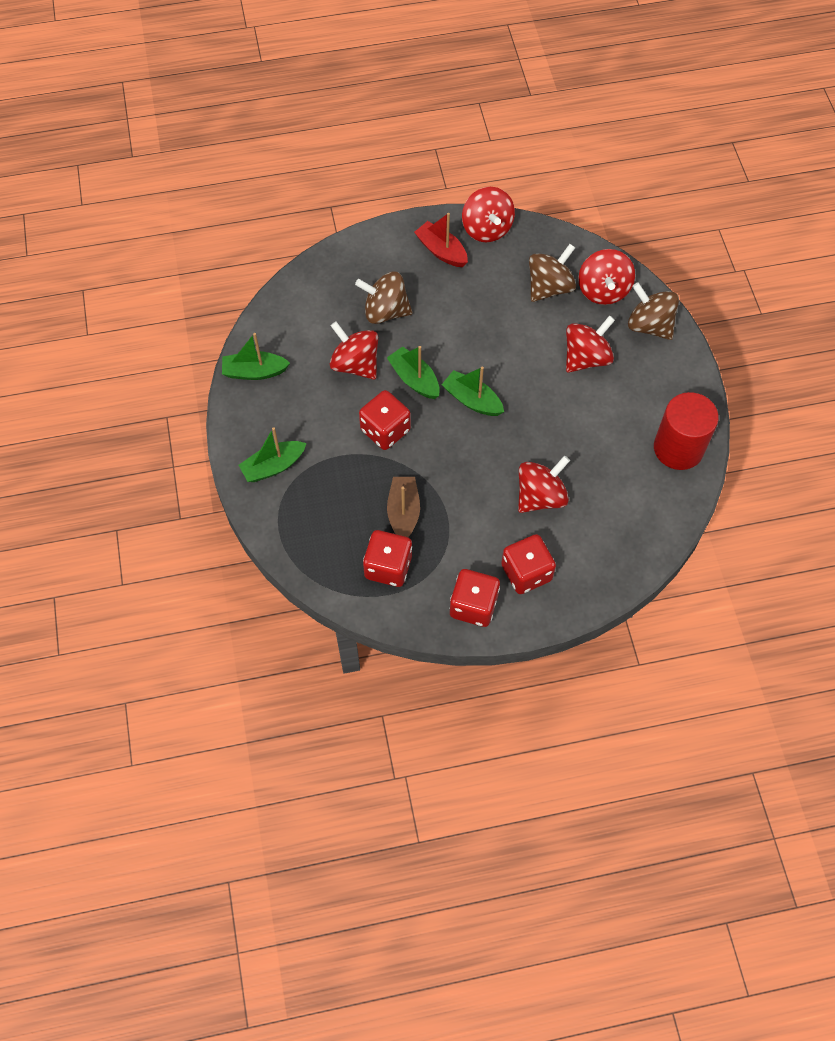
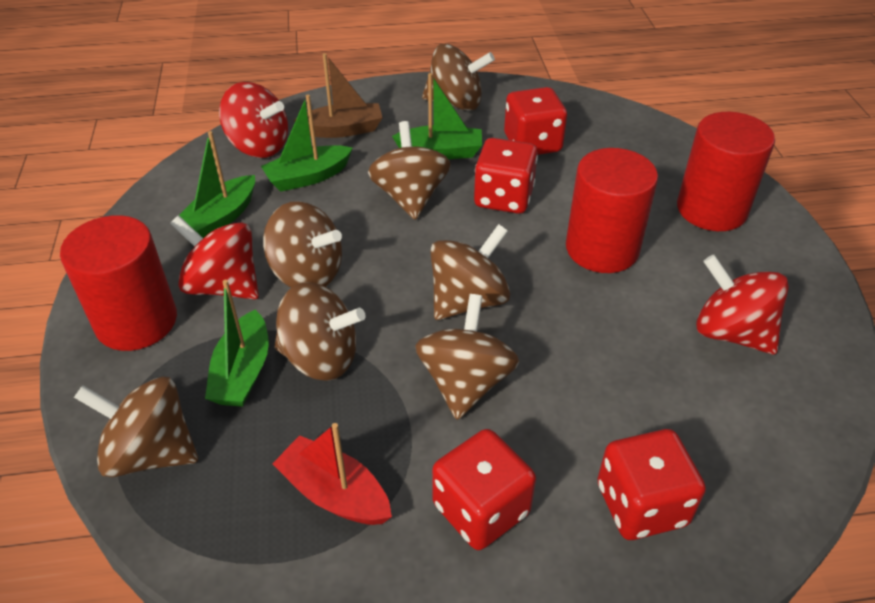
brown spinning top: 3 -> 7
red cylinder: 1 -> 3
red spinning top: 5 -> 3

